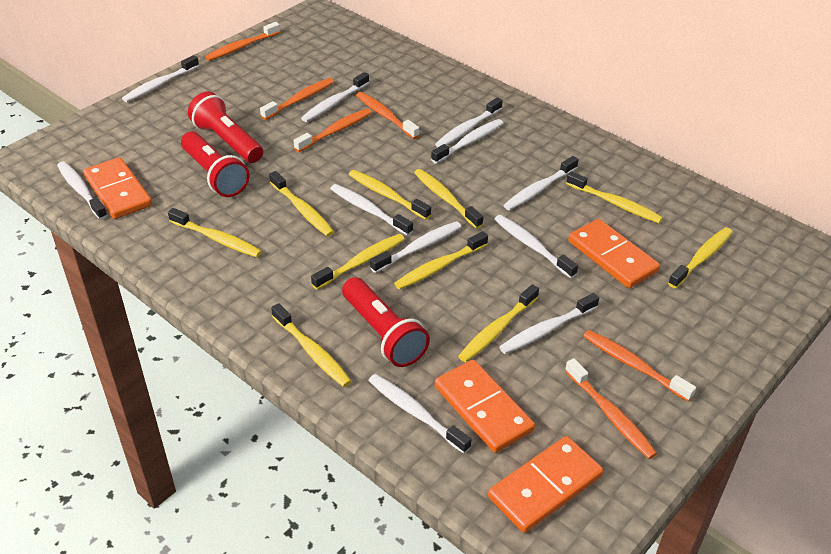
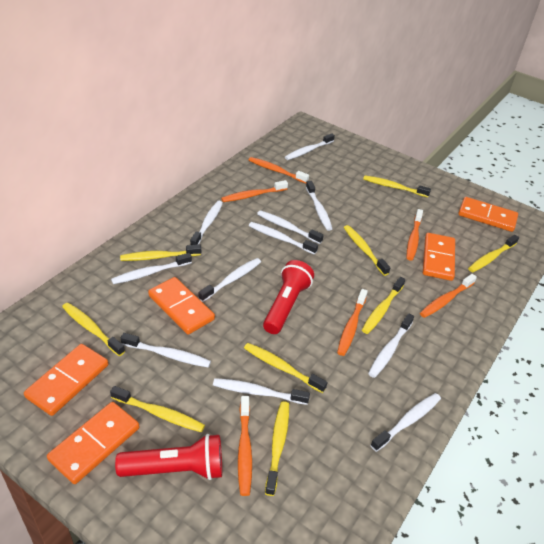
orange domino: 4 -> 5
red flashlight: 3 -> 2
yellow toothbrush: 10 -> 9

